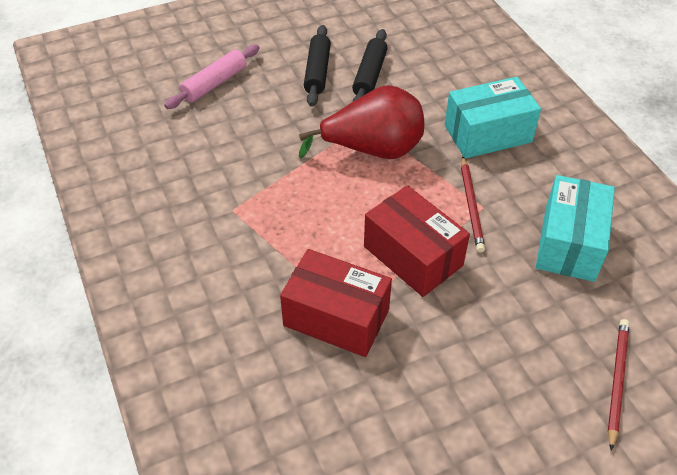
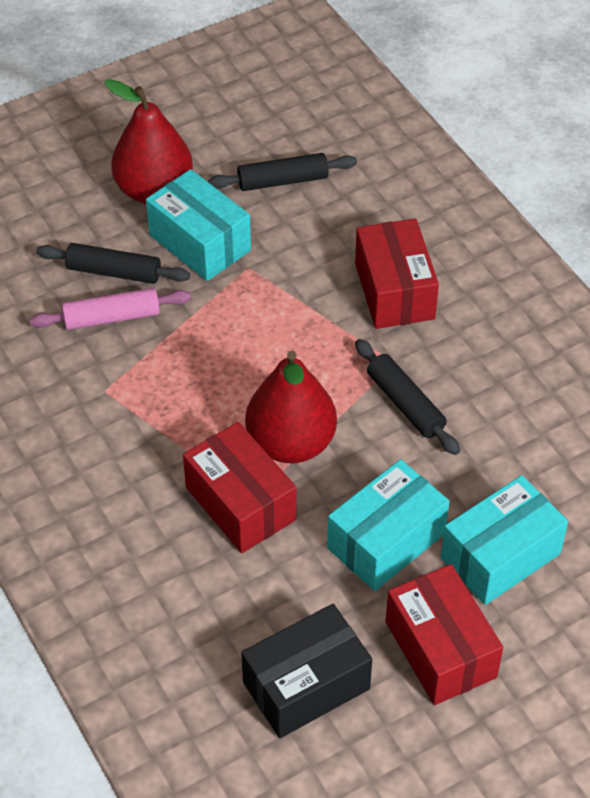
black box: 0 -> 1
black rolling pin: 2 -> 3
red box: 2 -> 3
red pear: 1 -> 2
red pencil: 2 -> 0
turquoise box: 2 -> 3

